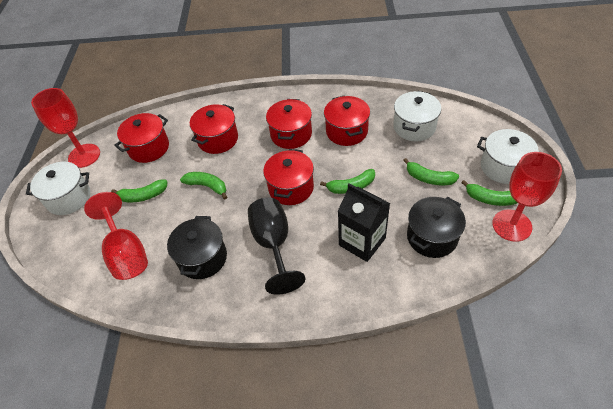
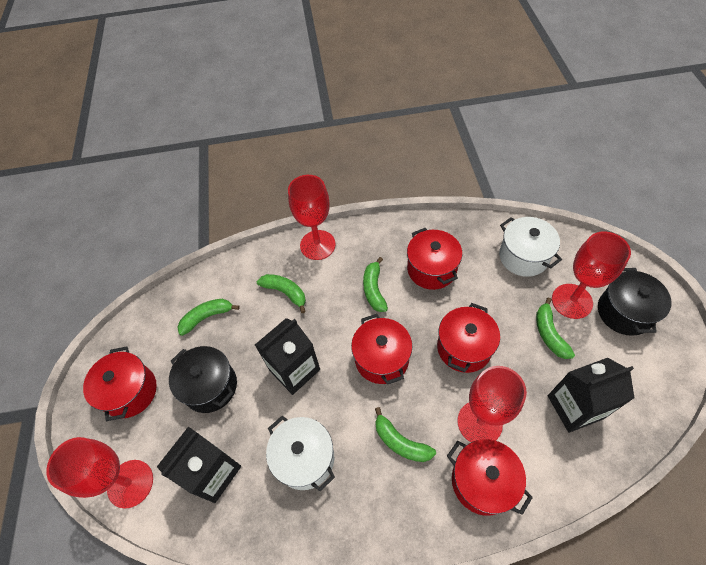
black carton: 1 -> 3
black goblet: 1 -> 0
red goblet: 3 -> 4
white pot: 3 -> 2

